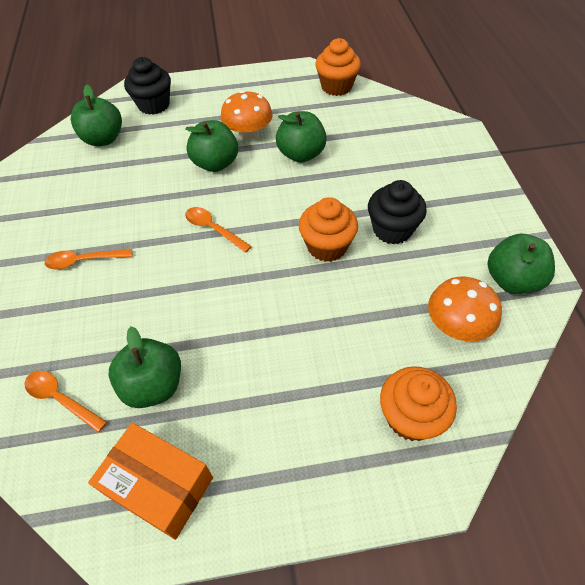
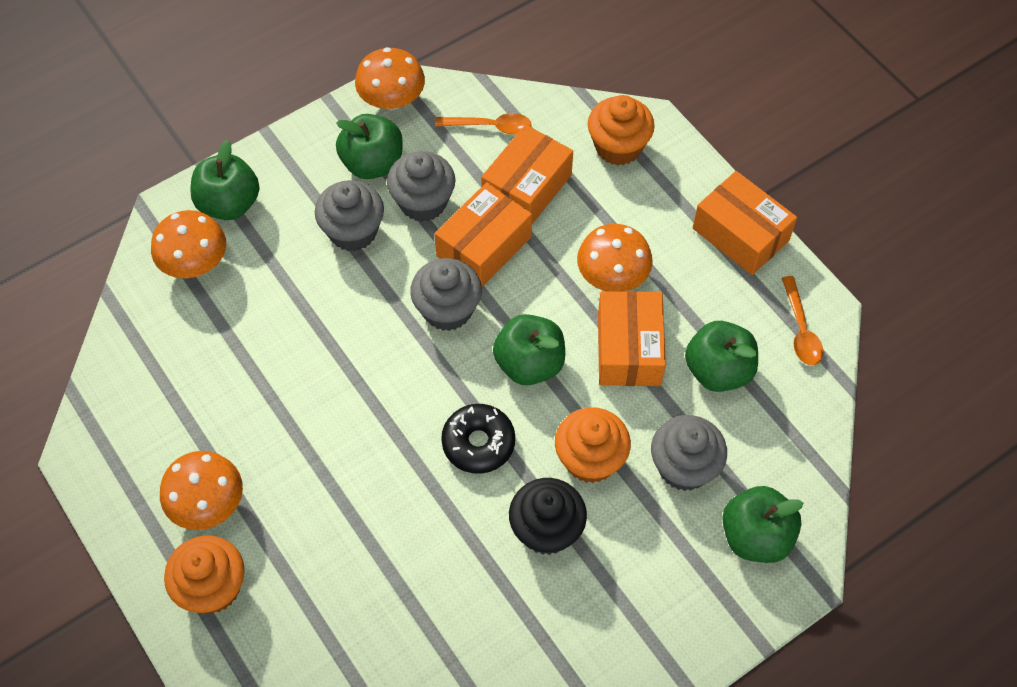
black cupcake: 2 -> 1
black donut: 0 -> 1
grey cupcake: 0 -> 4
orange box: 1 -> 4
orange mushroom: 2 -> 4
orange spoon: 3 -> 2

